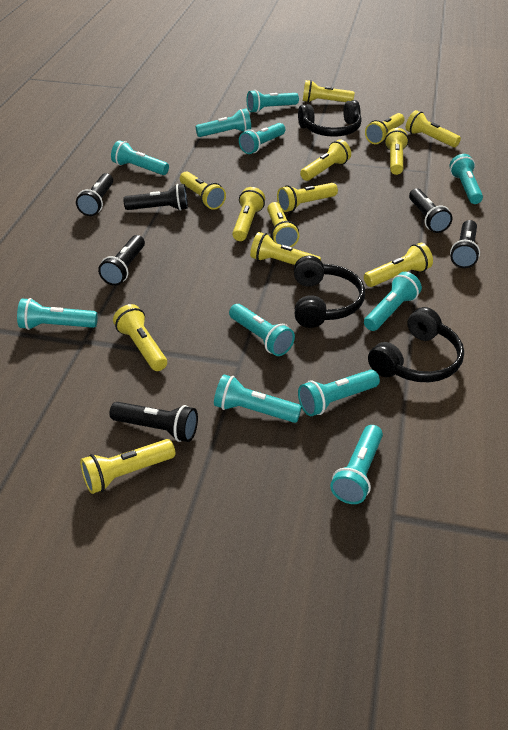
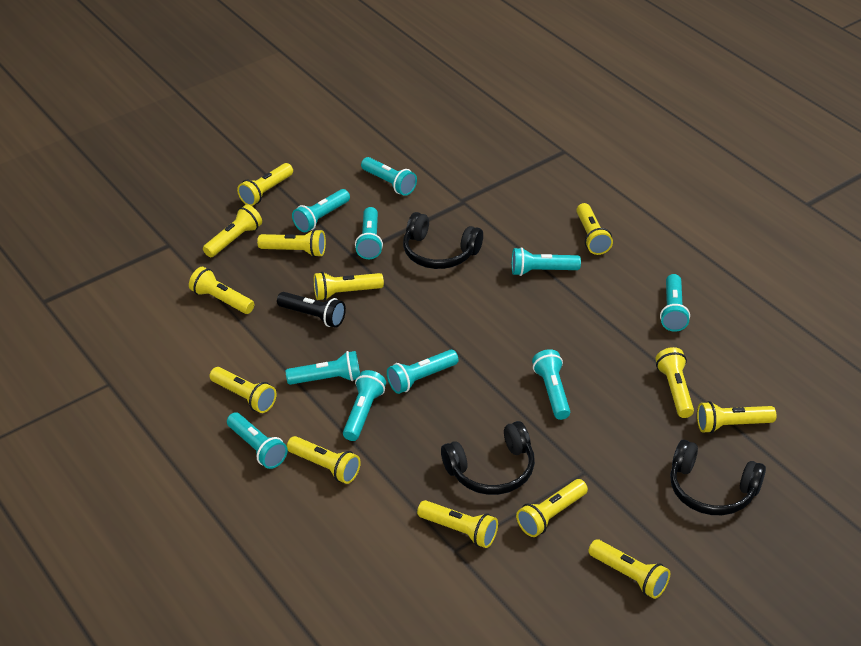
black flashlight: 6 -> 1
turquoise flashlight: 11 -> 10

